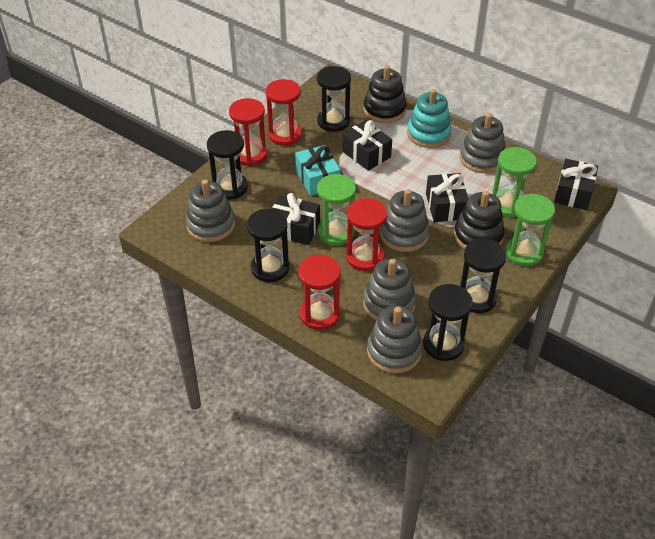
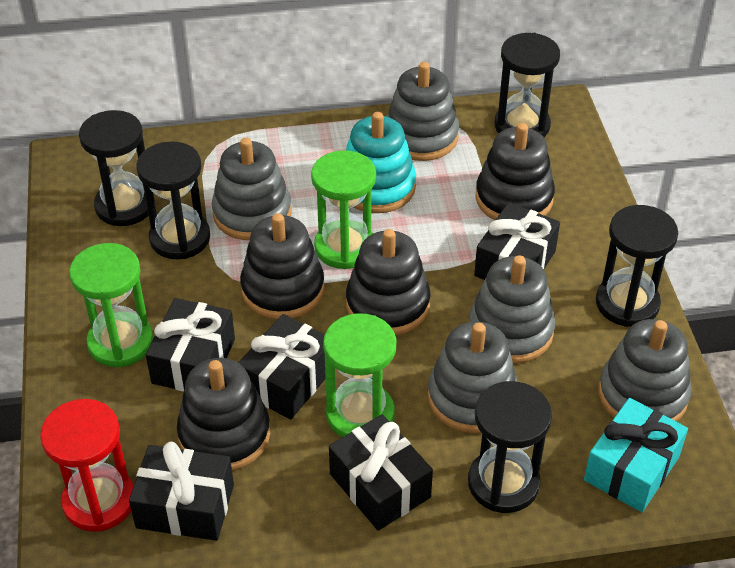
black gift: 4 -> 5
black stacking toy: 2 -> 4
red hourglass: 4 -> 1

